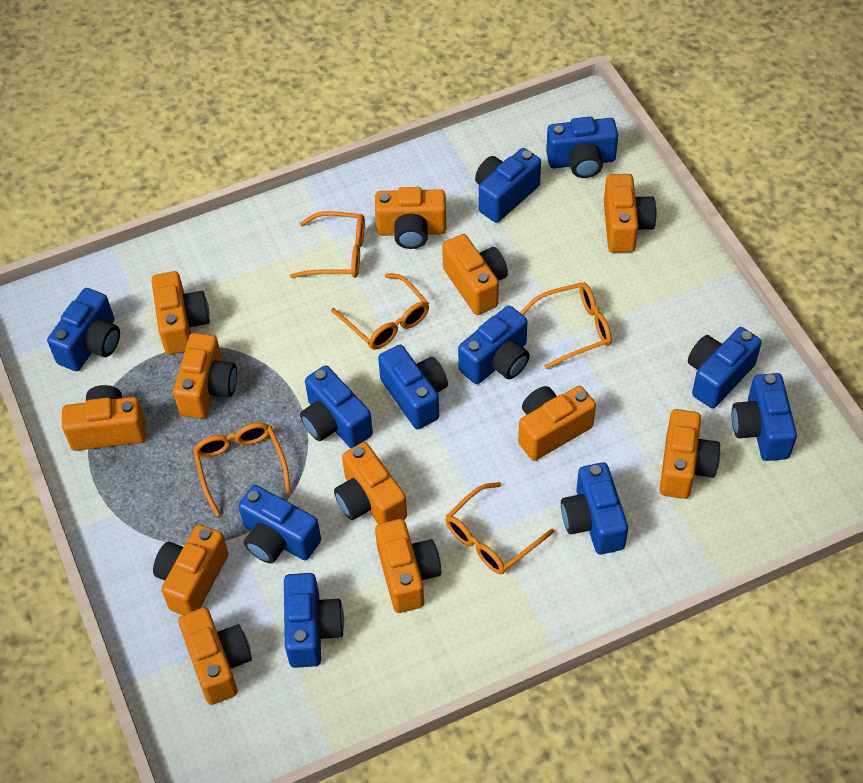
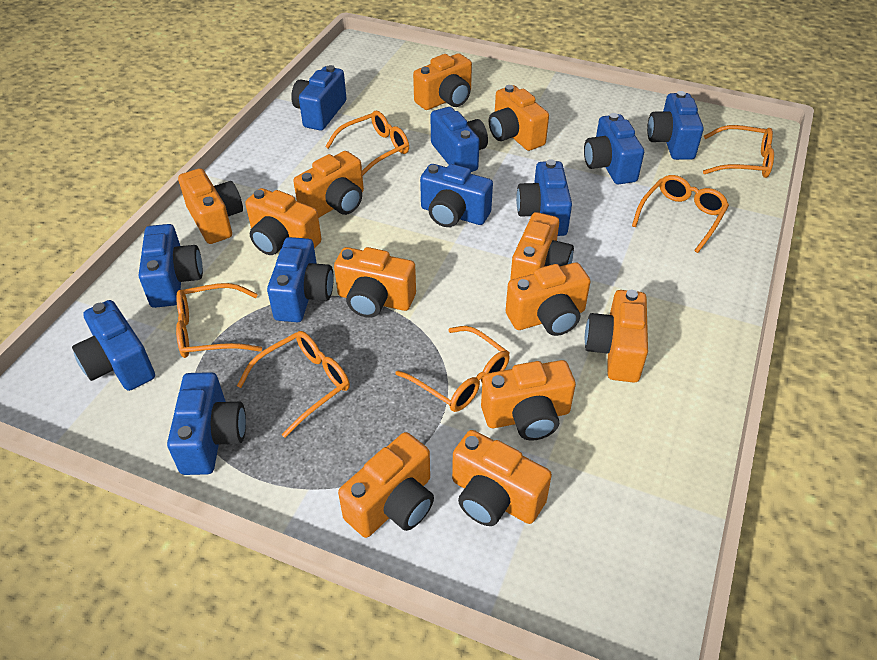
blue camera: 11 -> 10
orange glasses: 5 -> 6

